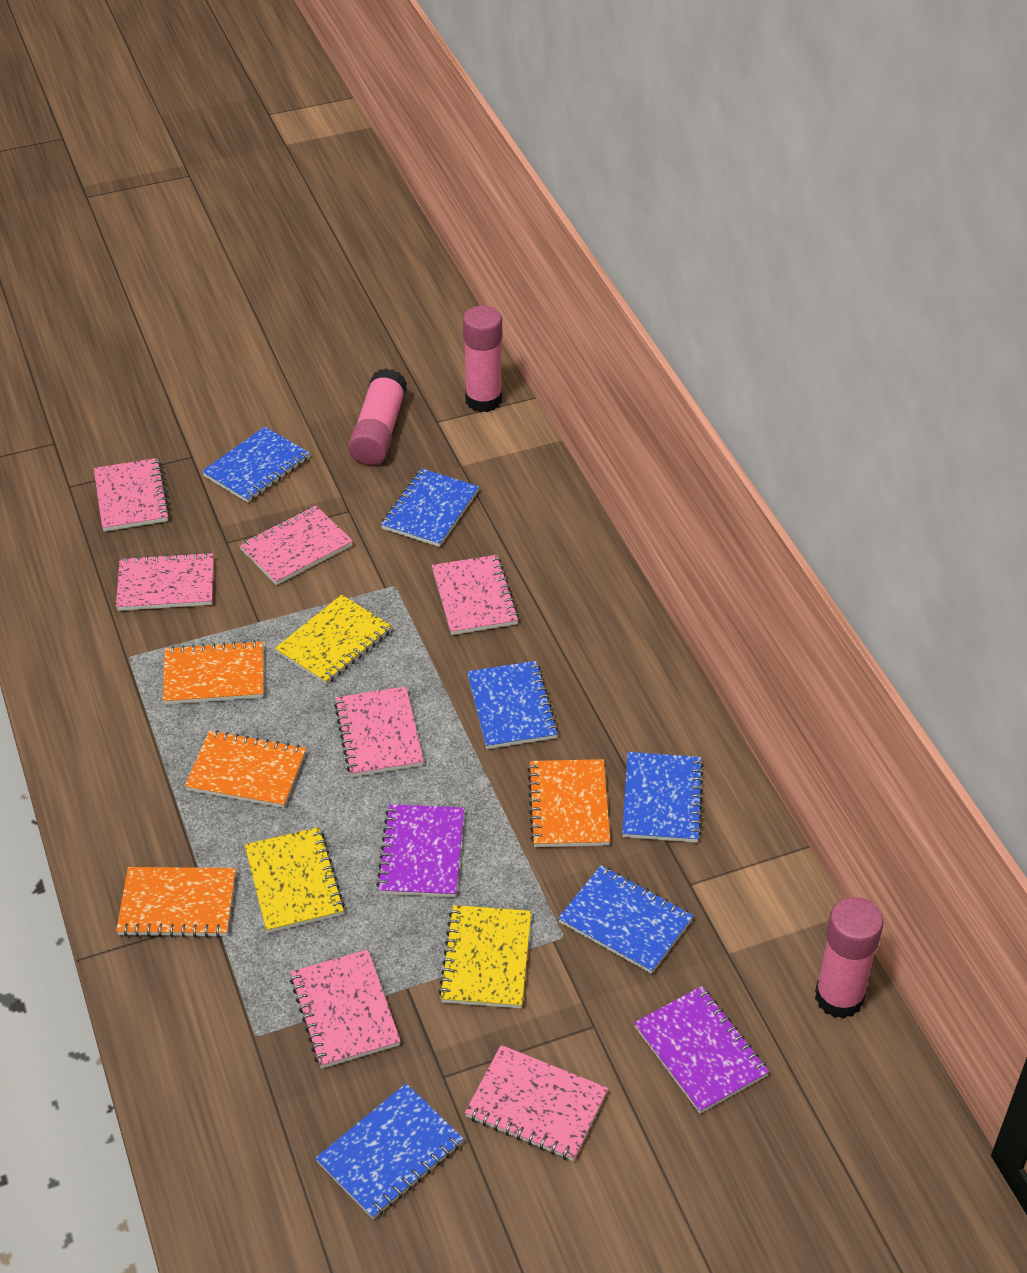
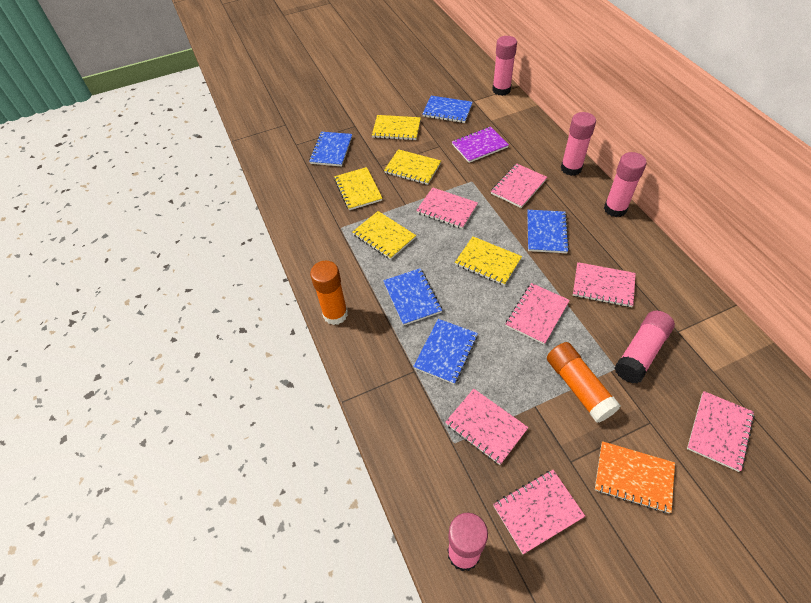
blue notebook: 6 -> 5
orange glue stick: 0 -> 2
orange notebook: 4 -> 1
pink glue stick: 3 -> 5
purple notebook: 2 -> 1
yellow notebook: 3 -> 5

